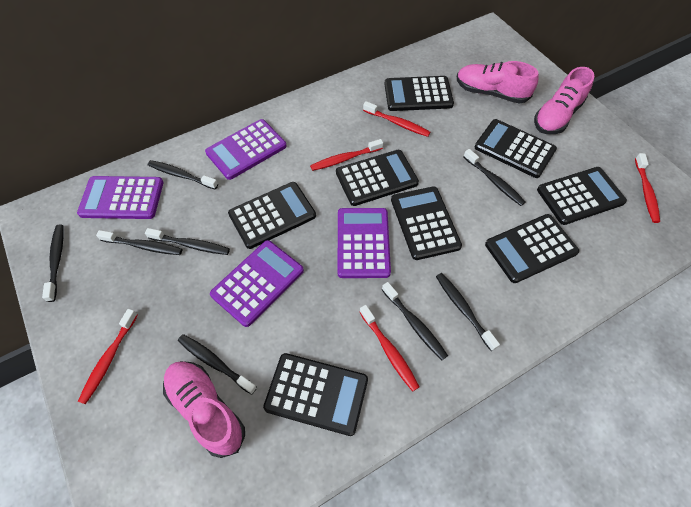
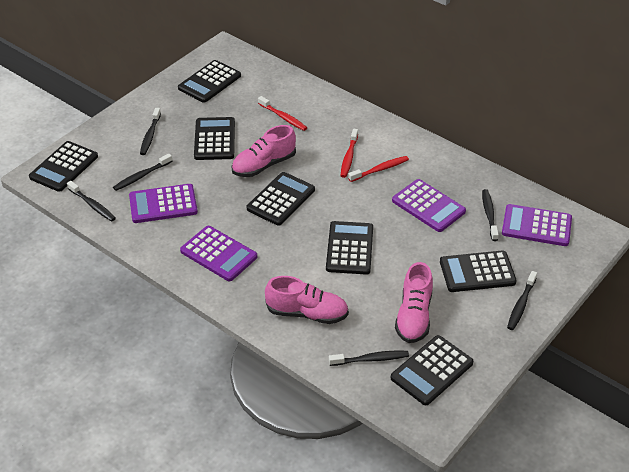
black calculator: 8 -> 7
black toothbrush: 8 -> 6
red toothbrush: 5 -> 3

